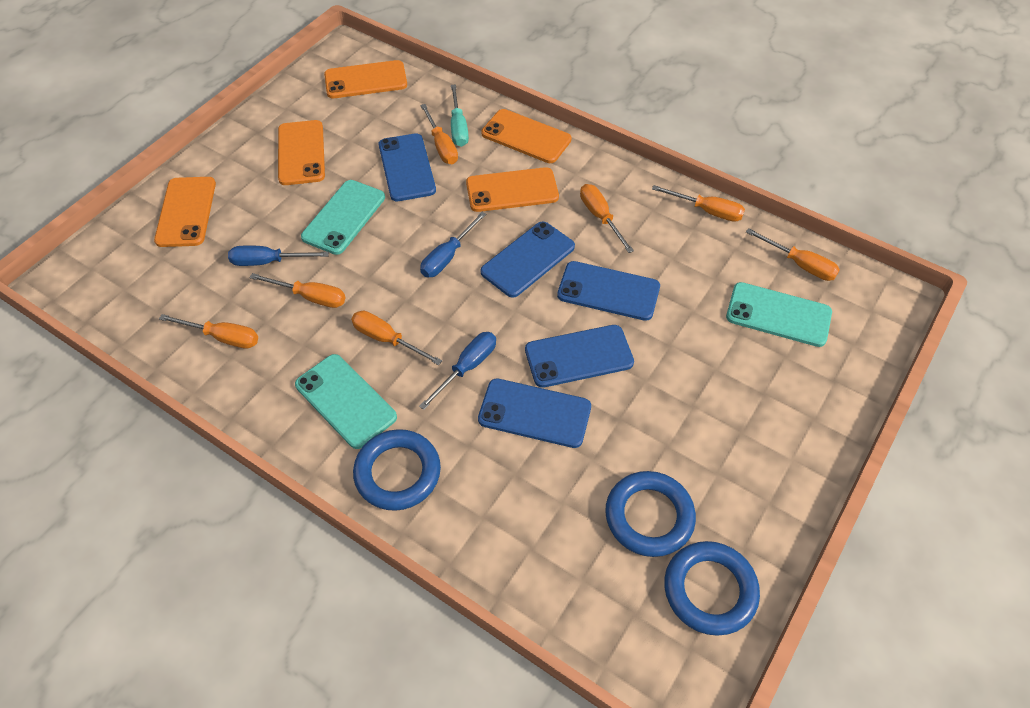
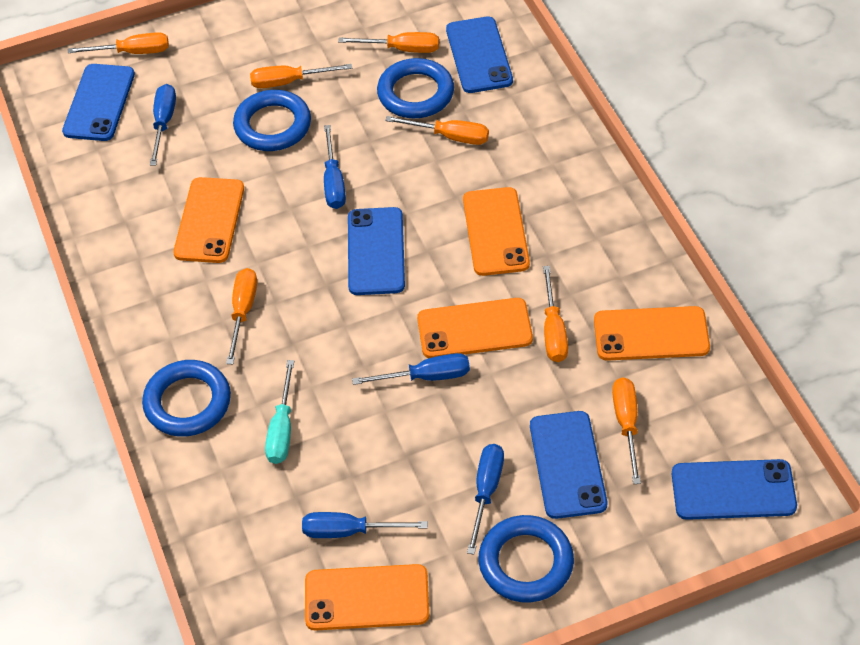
blue ring: 3 -> 4
blue screwdriver: 3 -> 5
turquoise phone: 3 -> 0

